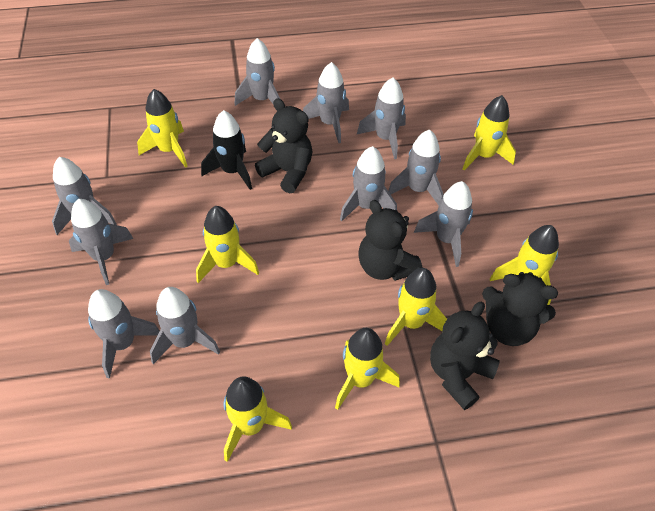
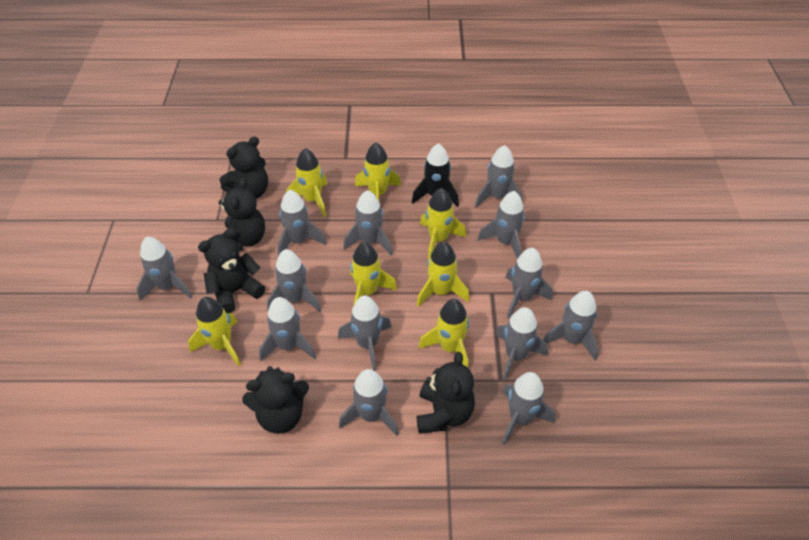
black teddy bear: 4 -> 5
grey rocket: 10 -> 13

